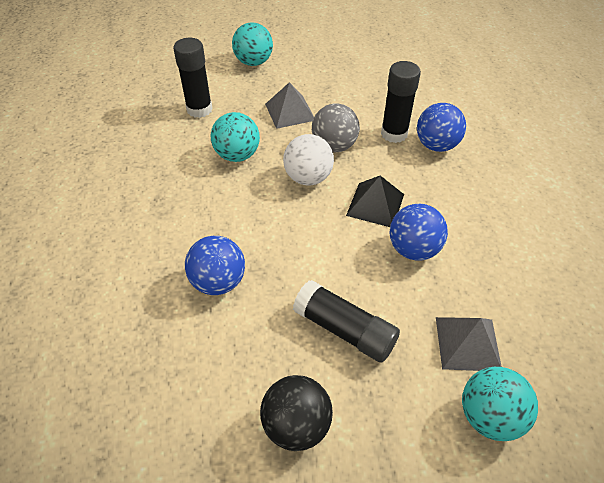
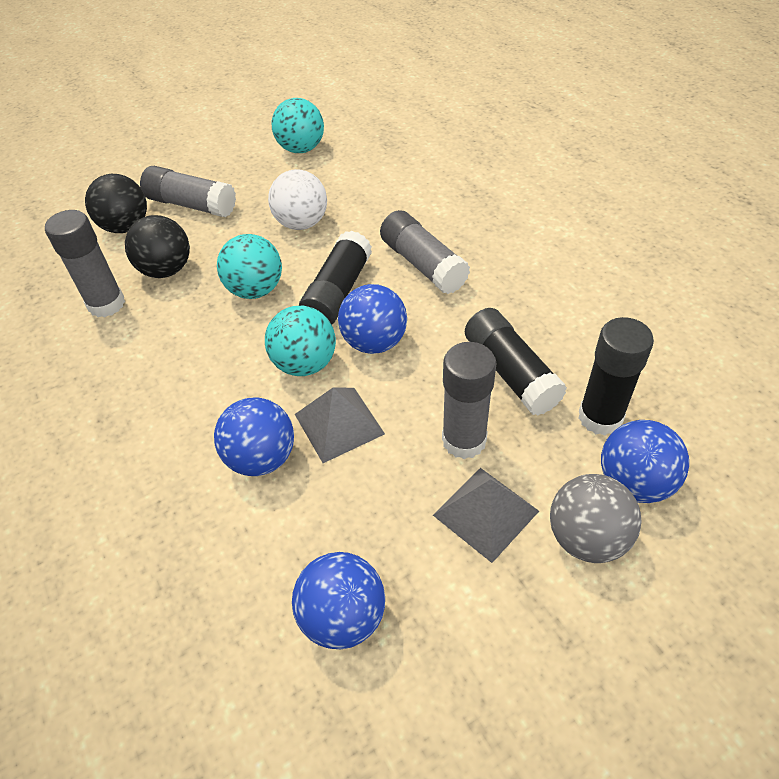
black ball: 1 -> 2
black pyramid: 1 -> 0
blue ball: 3 -> 4
grey glue stick: 0 -> 4

